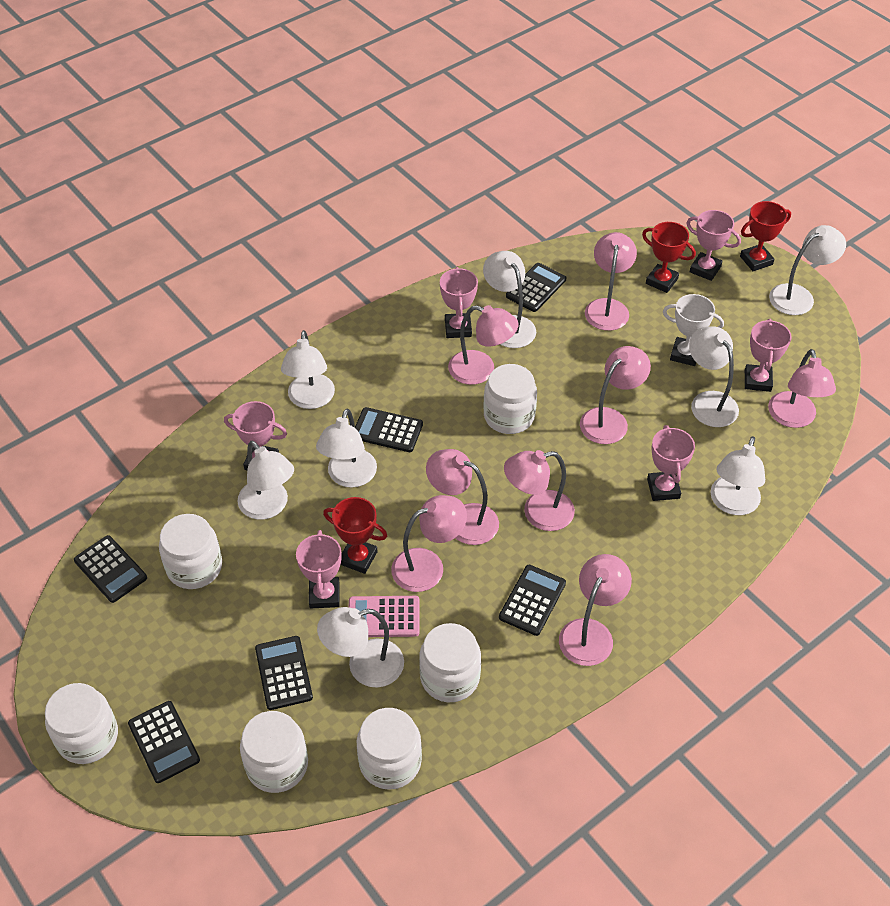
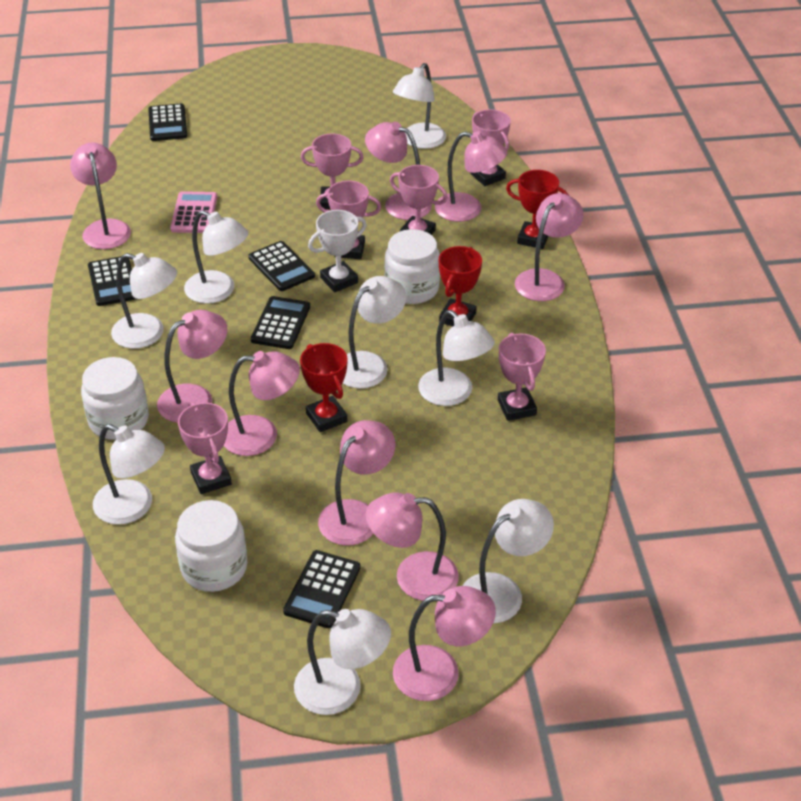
black calculator: 6 -> 5
pink lamp: 8 -> 9
white jar: 6 -> 3

